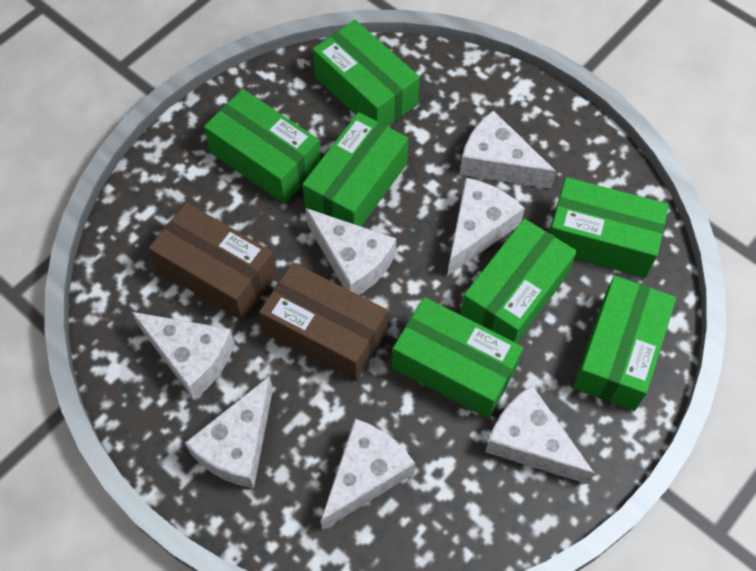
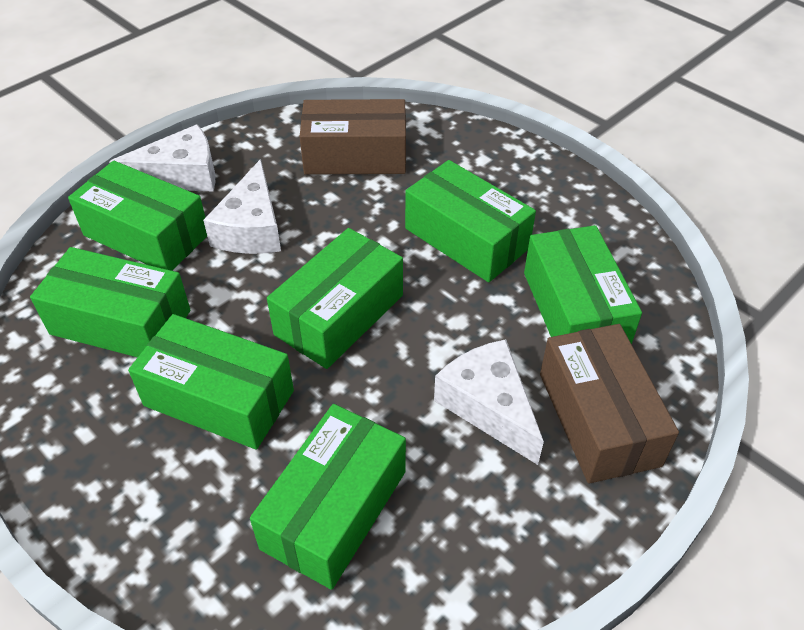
white cheese: 7 -> 3

